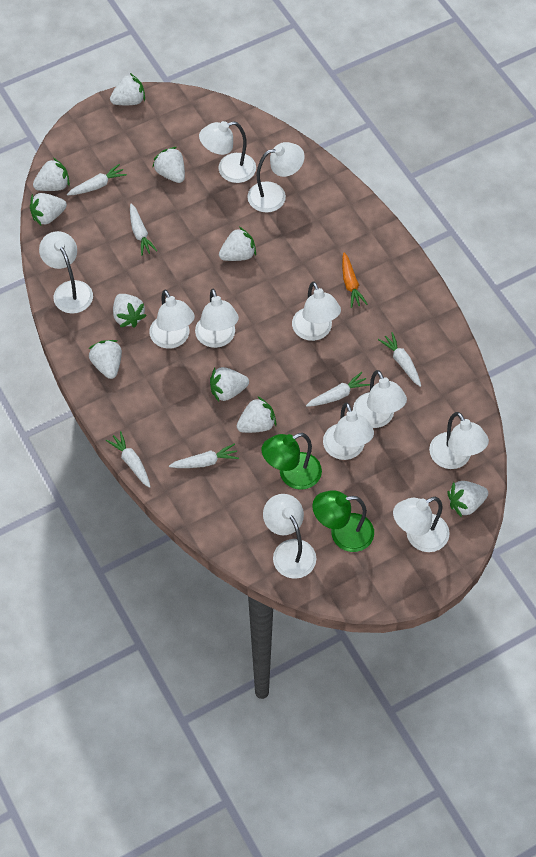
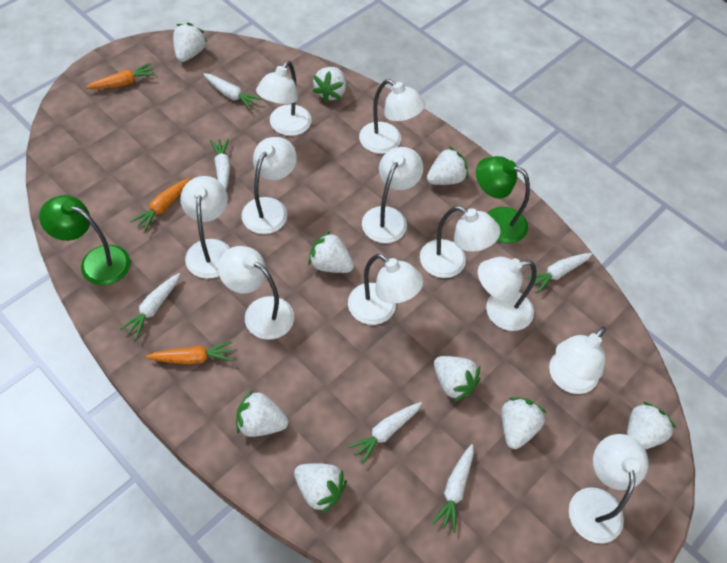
orange carrot: 1 -> 3
white strawberry: 10 -> 9

